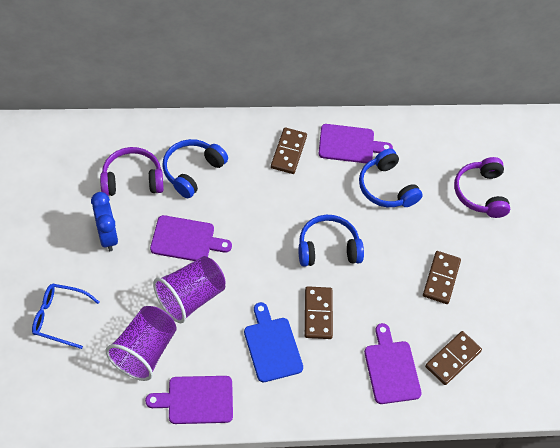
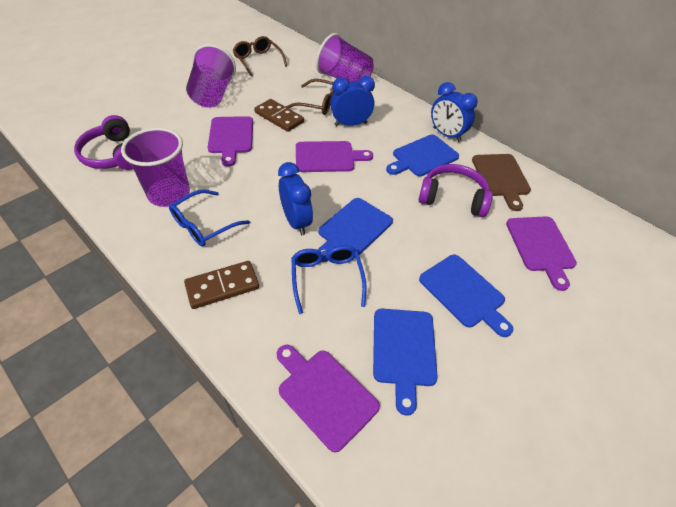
blue clock: 1 -> 3
blue cutting board: 1 -> 4
blue glasses: 1 -> 2
blue headphones: 3 -> 0
brown cutting board: 0 -> 1
brown domino: 4 -> 2
brown glasses: 0 -> 2
purple cup: 2 -> 3

